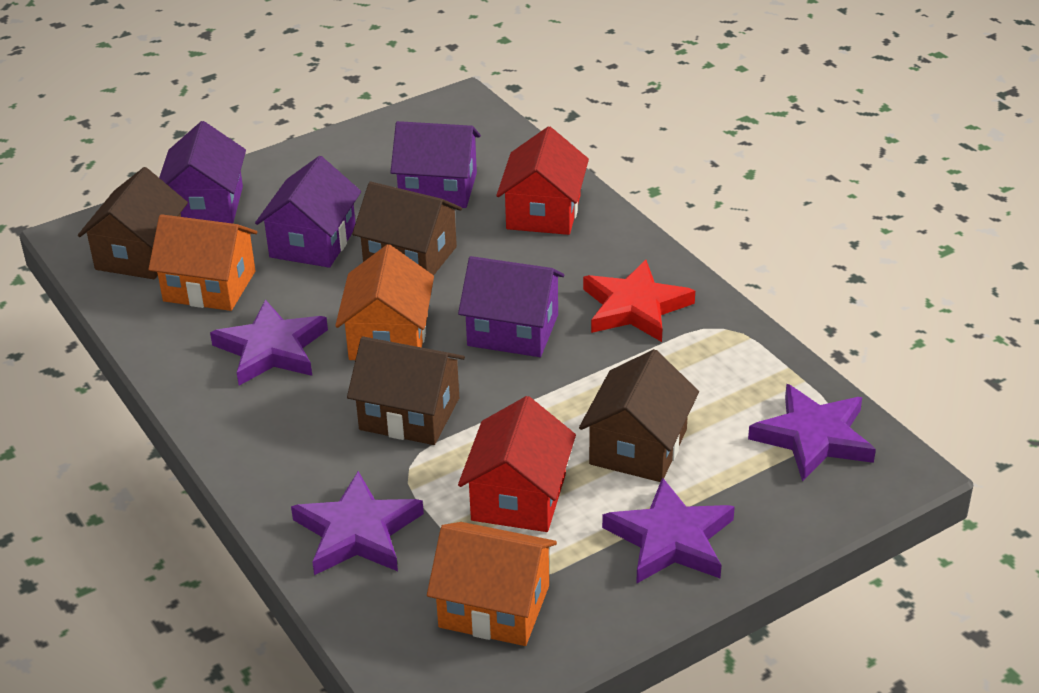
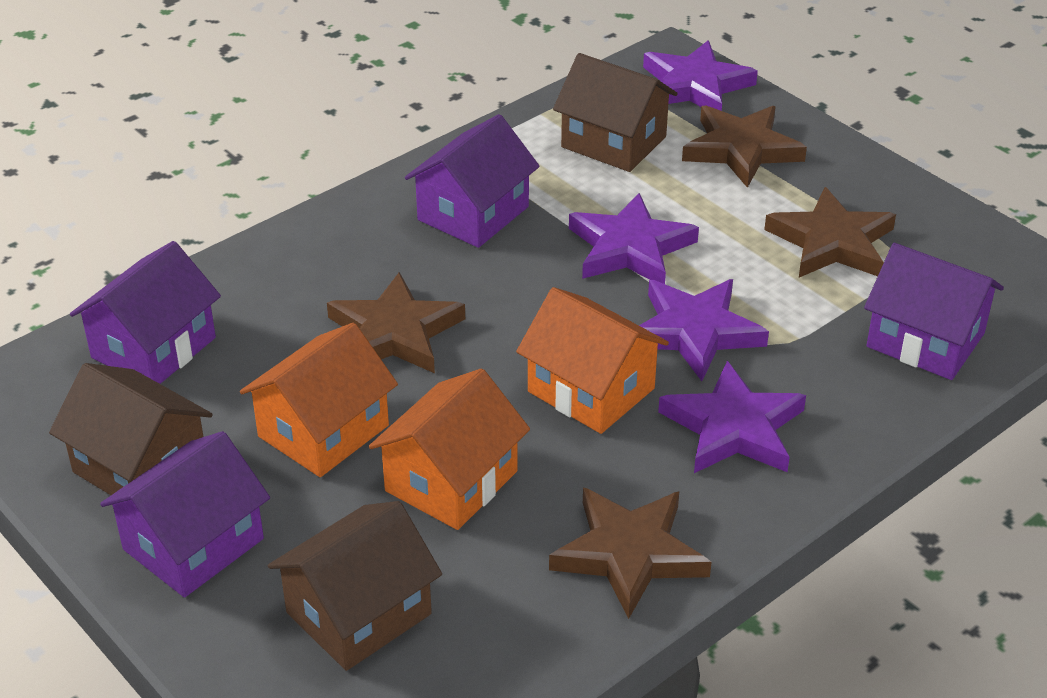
brown house: 4 -> 3
brown star: 0 -> 4
red house: 2 -> 0
red star: 1 -> 0

